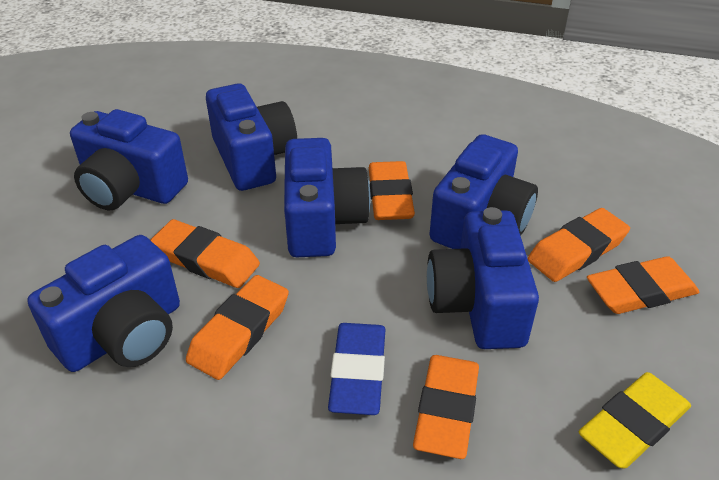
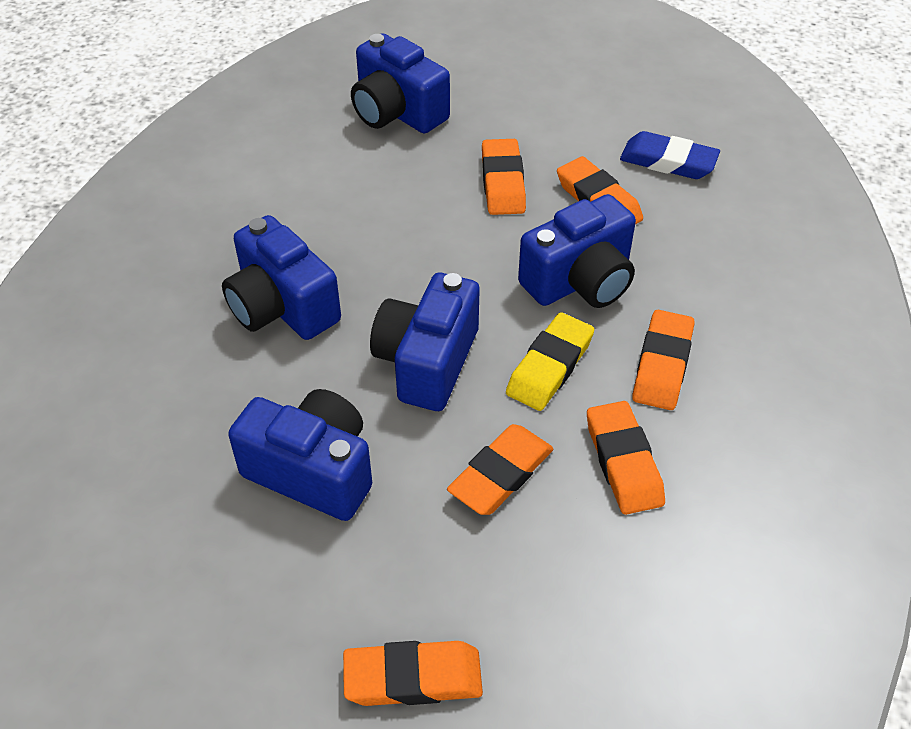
blue camera: 6 -> 5

